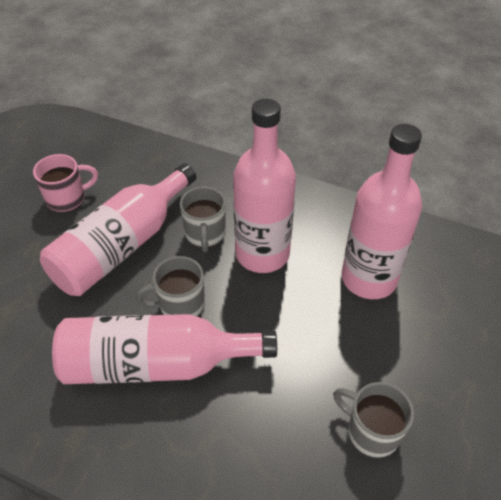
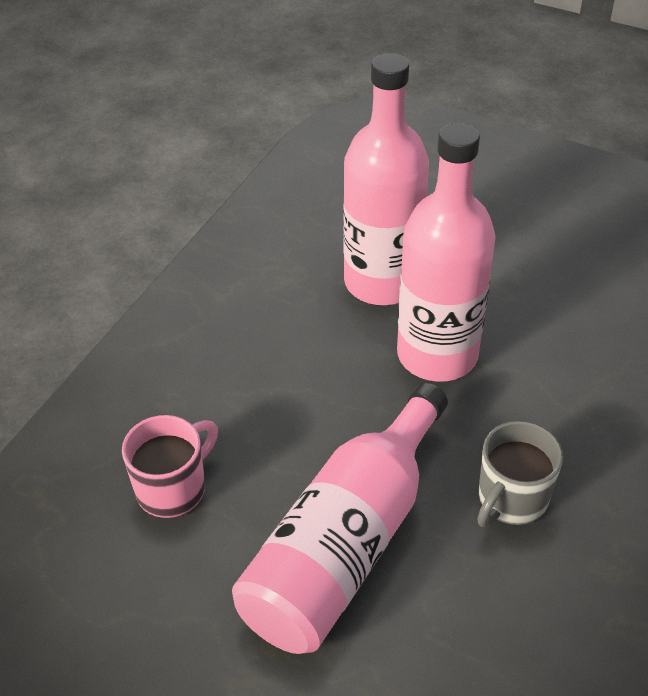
grey mug: 3 -> 1
pink bottle: 4 -> 3

